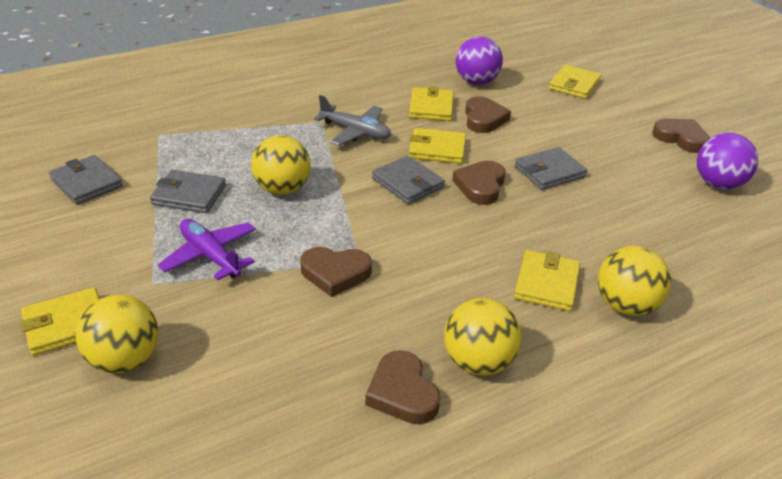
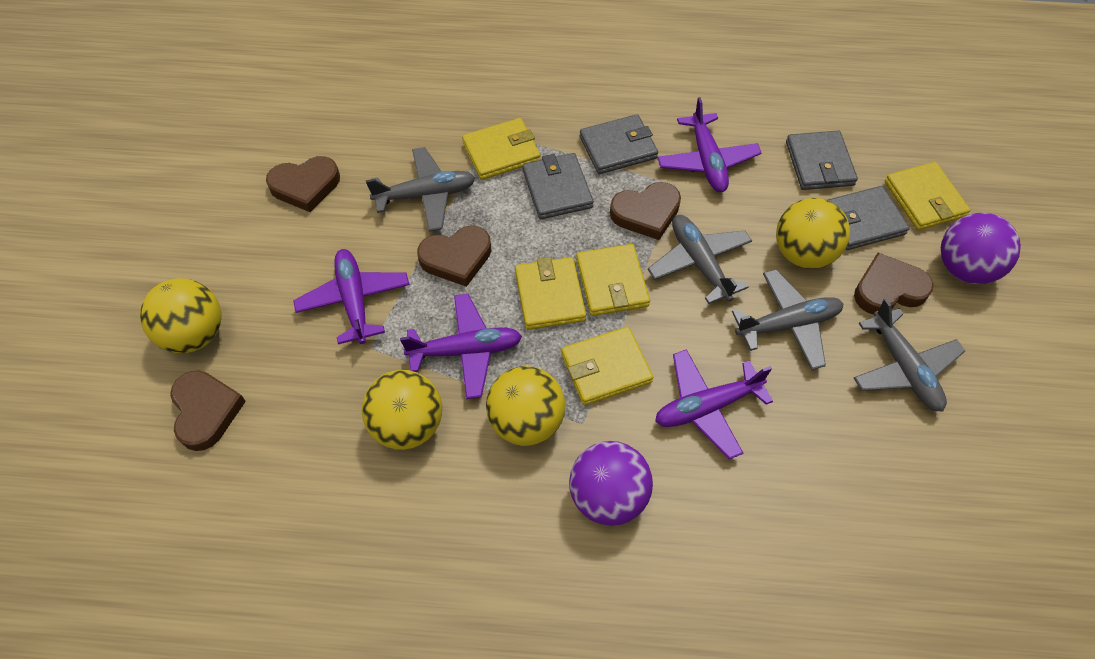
grey plane: 1 -> 4
purple plane: 1 -> 4

